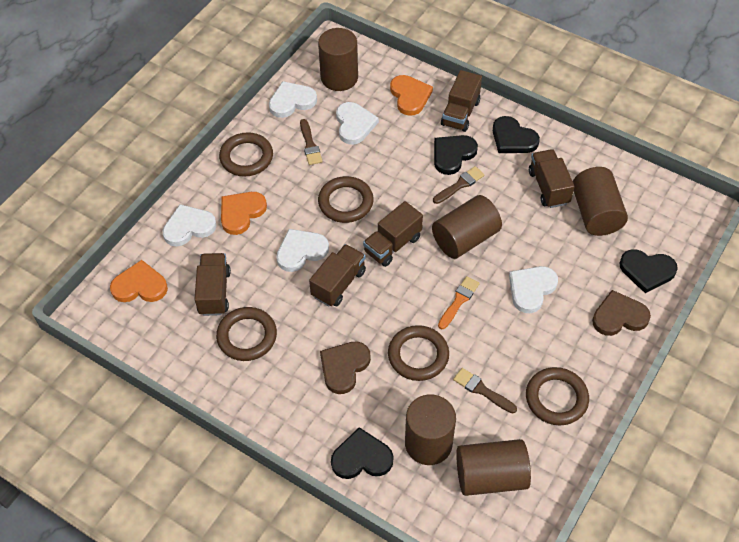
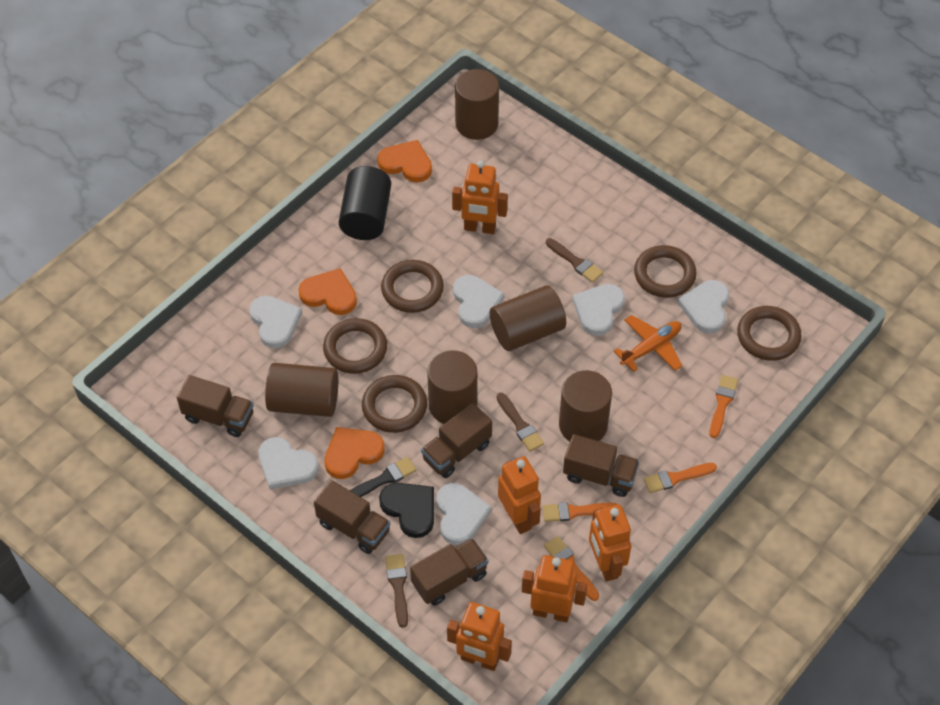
black brush: 0 -> 1
black cylinder: 0 -> 1
black heart: 4 -> 1
brown heart: 2 -> 0
orange brush: 1 -> 4
orange plane: 0 -> 1
orange robot: 0 -> 5
white heart: 5 -> 6

